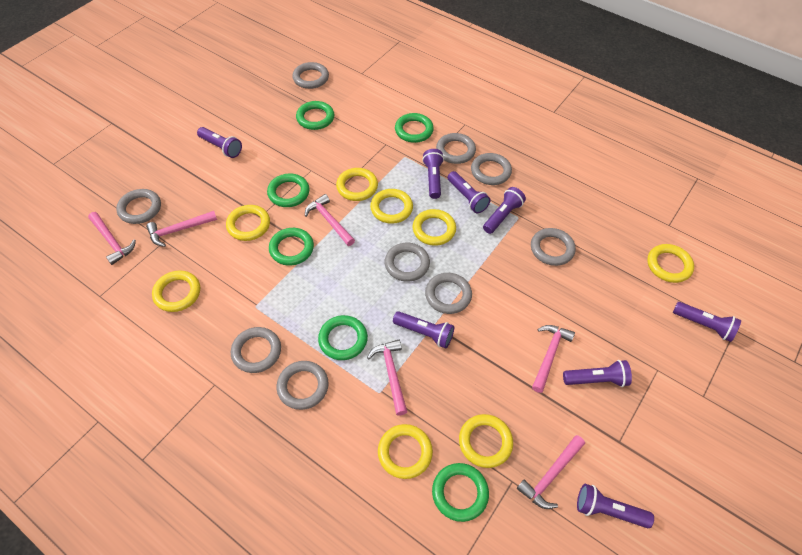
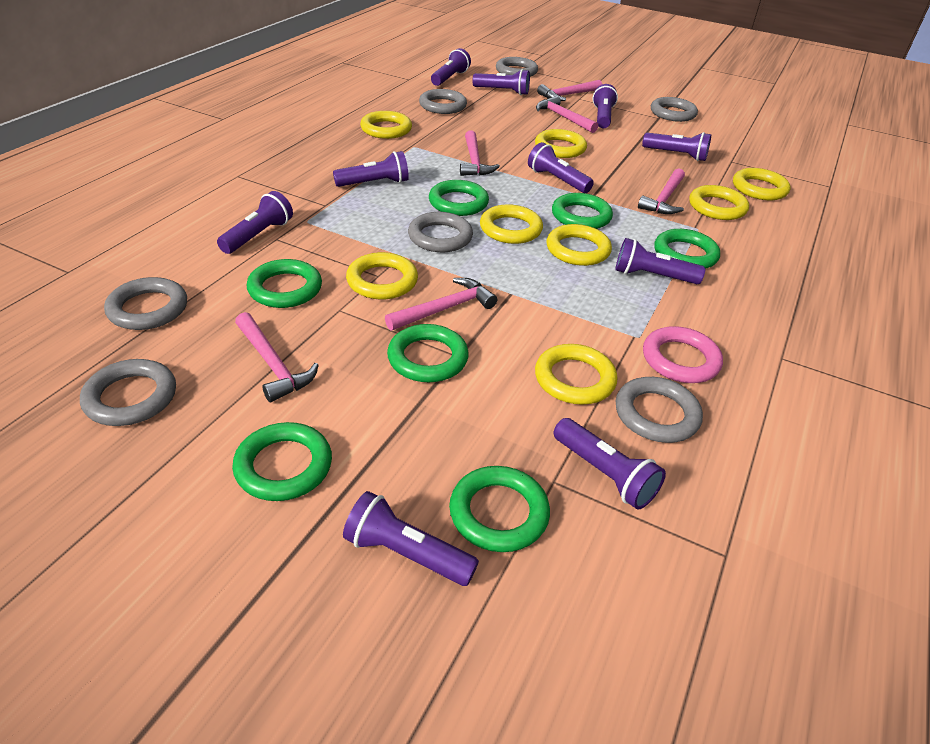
green ring: 6 -> 7
grey ring: 9 -> 7
pink ring: 0 -> 1
purple flashlight: 8 -> 10

